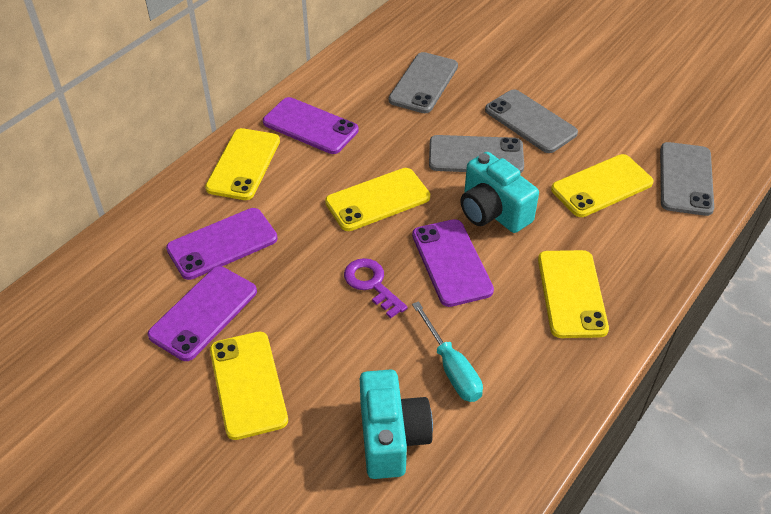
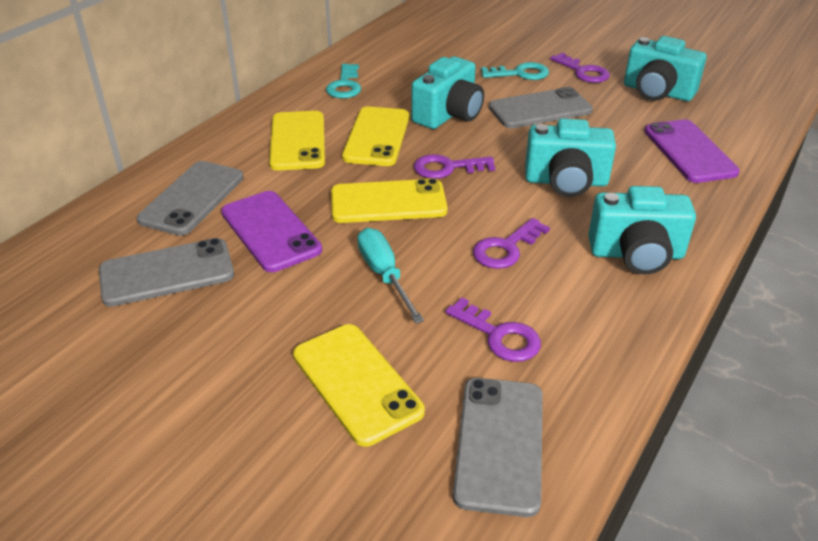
purple key: 1 -> 4
purple phone: 4 -> 2
turquoise camera: 2 -> 4
turquoise key: 0 -> 2
yellow phone: 5 -> 4

